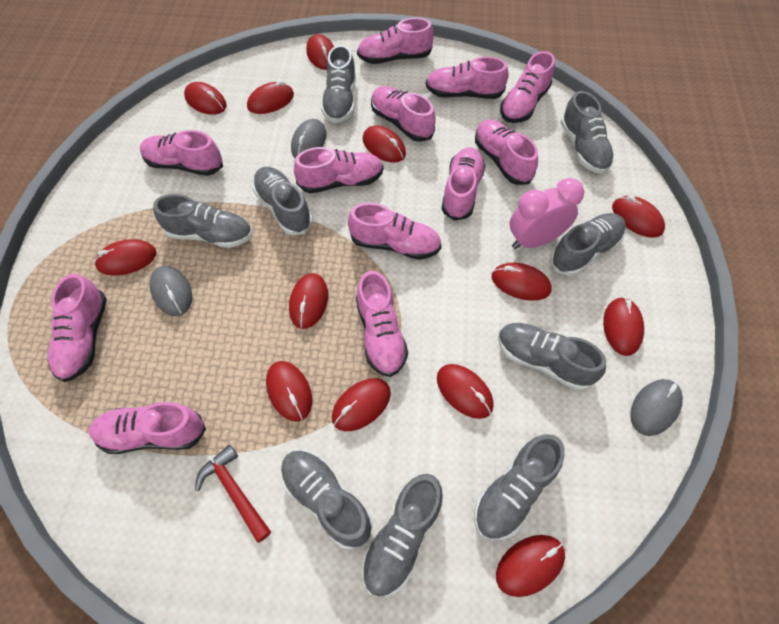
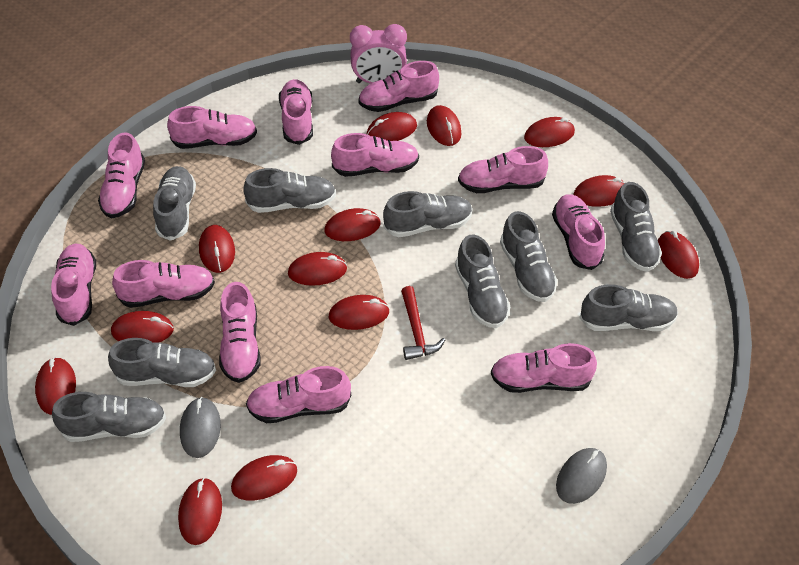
grey mouse: 3 -> 2

